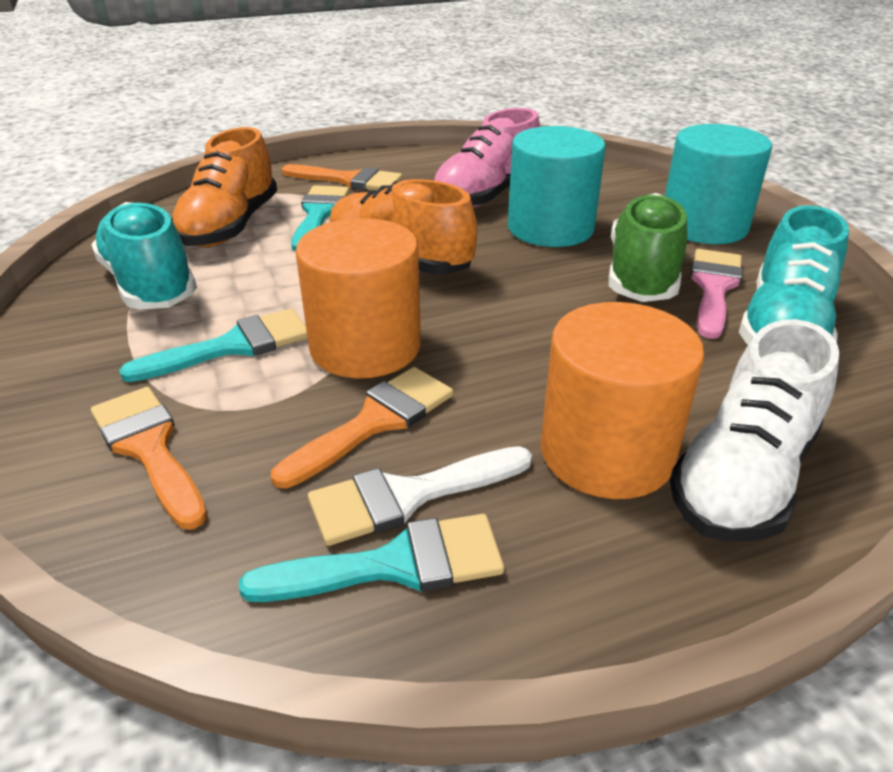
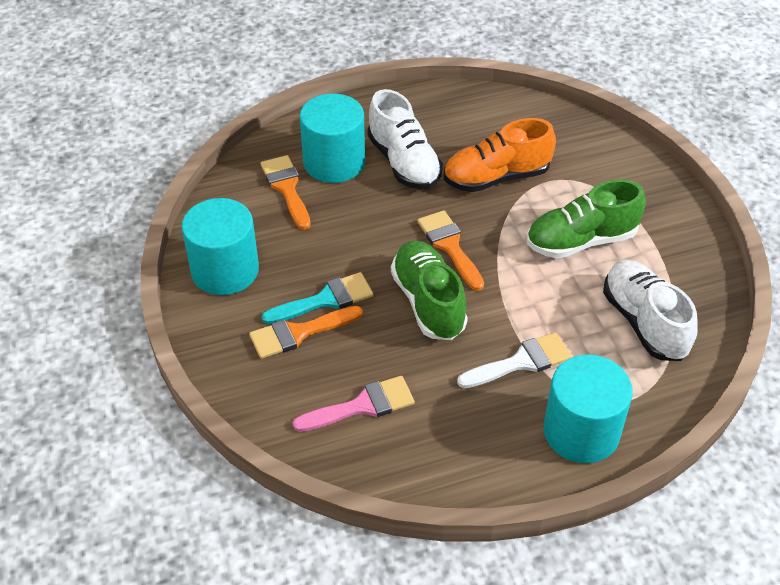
green shoe: 1 -> 2
orange cylinder: 2 -> 0
orange shoe: 2 -> 1
pink shoe: 1 -> 0
turquoise brush: 3 -> 1
turquoise cylinder: 2 -> 3
turquoise shoe: 2 -> 0
white shoe: 1 -> 2

